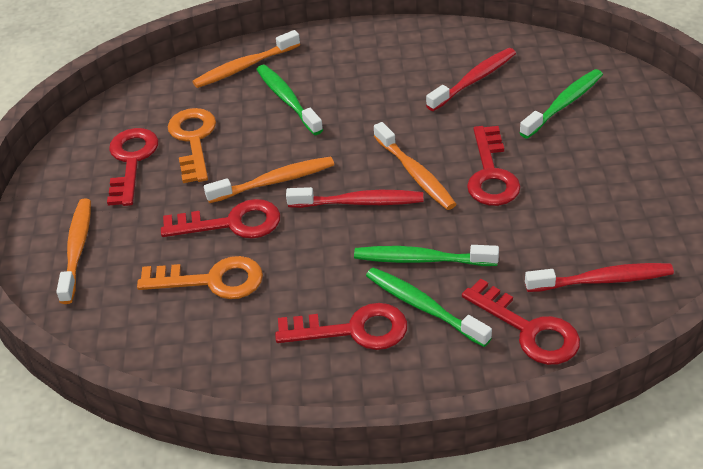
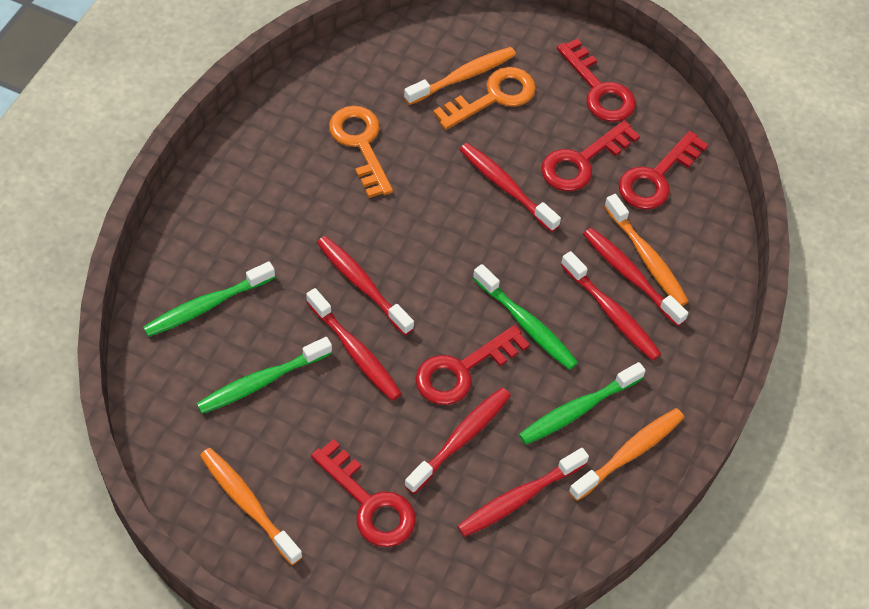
red toothbrush: 3 -> 7

